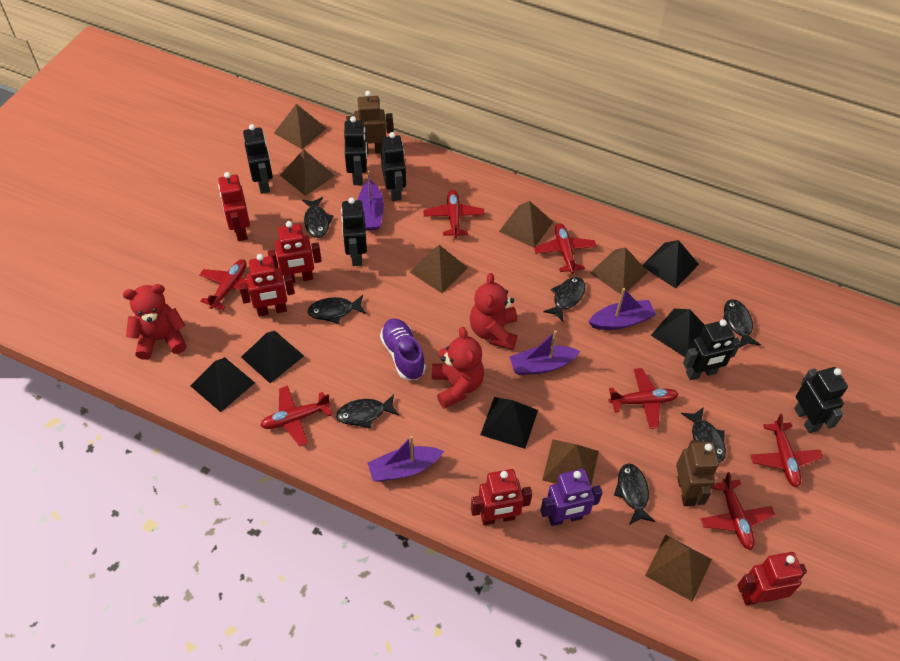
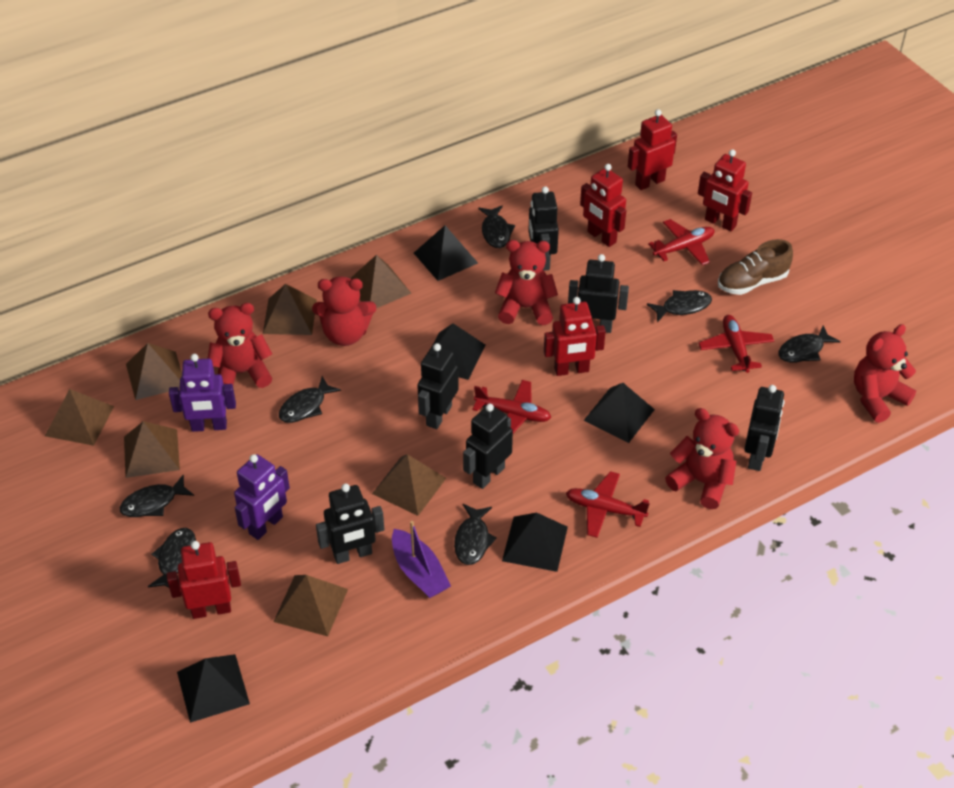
brown robot: 2 -> 0
brown shoe: 0 -> 1
purple boat: 4 -> 1
purple robot: 1 -> 2
purple shoe: 1 -> 0
red plane: 7 -> 4
red teddy bear: 3 -> 5

